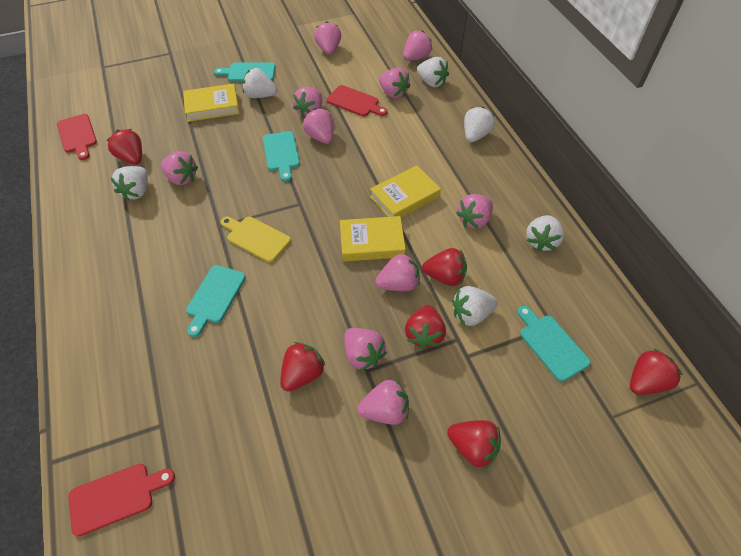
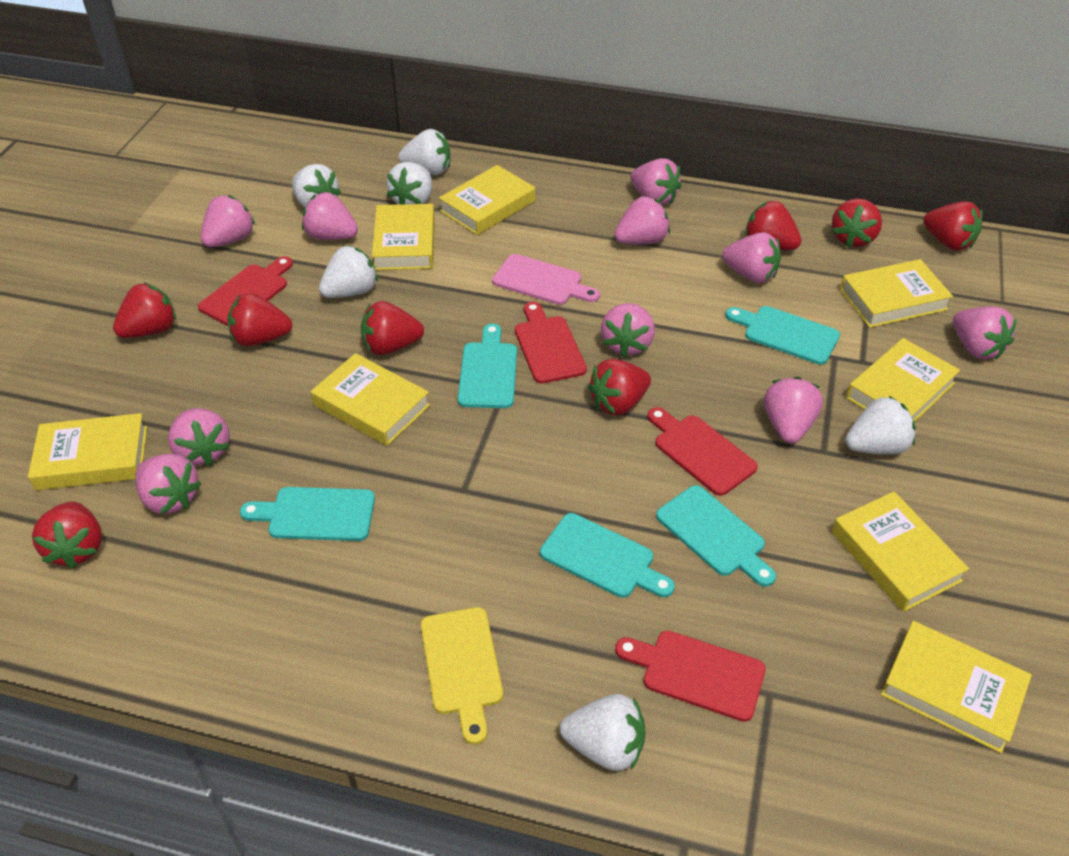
pink cutting board: 0 -> 1
red cutting board: 3 -> 4
red strawberry: 6 -> 8
turquoise cutting board: 4 -> 5
yellow book: 3 -> 8

